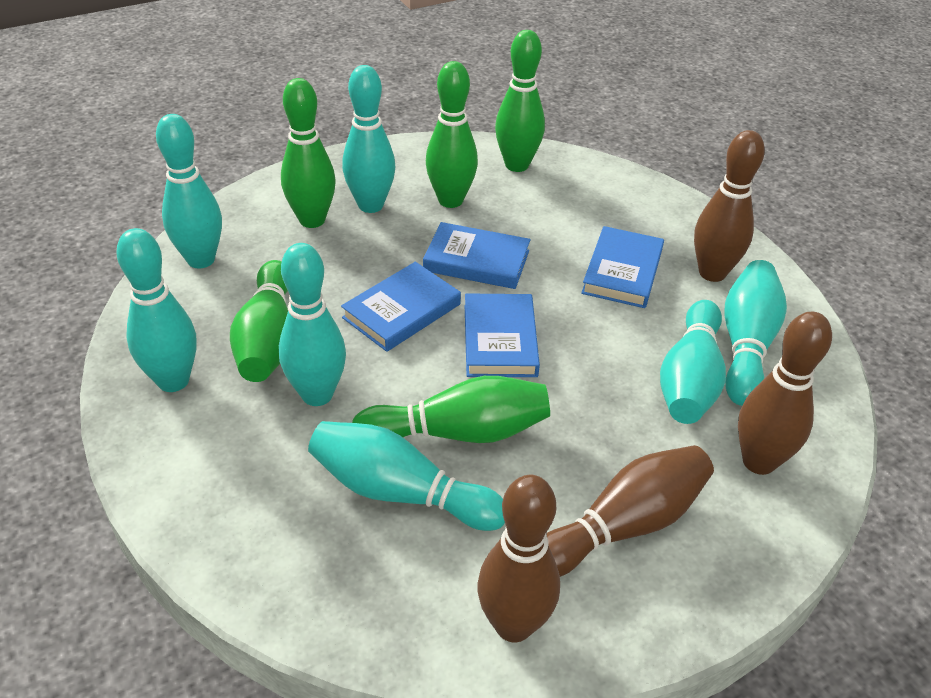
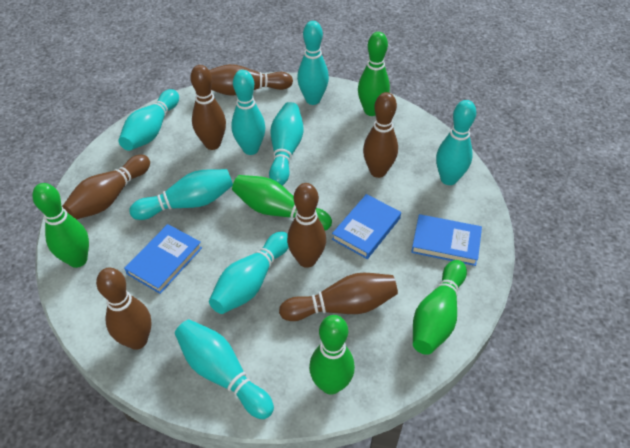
blue book: 4 -> 3
brown bowling pin: 4 -> 7
turquoise bowling pin: 7 -> 8

